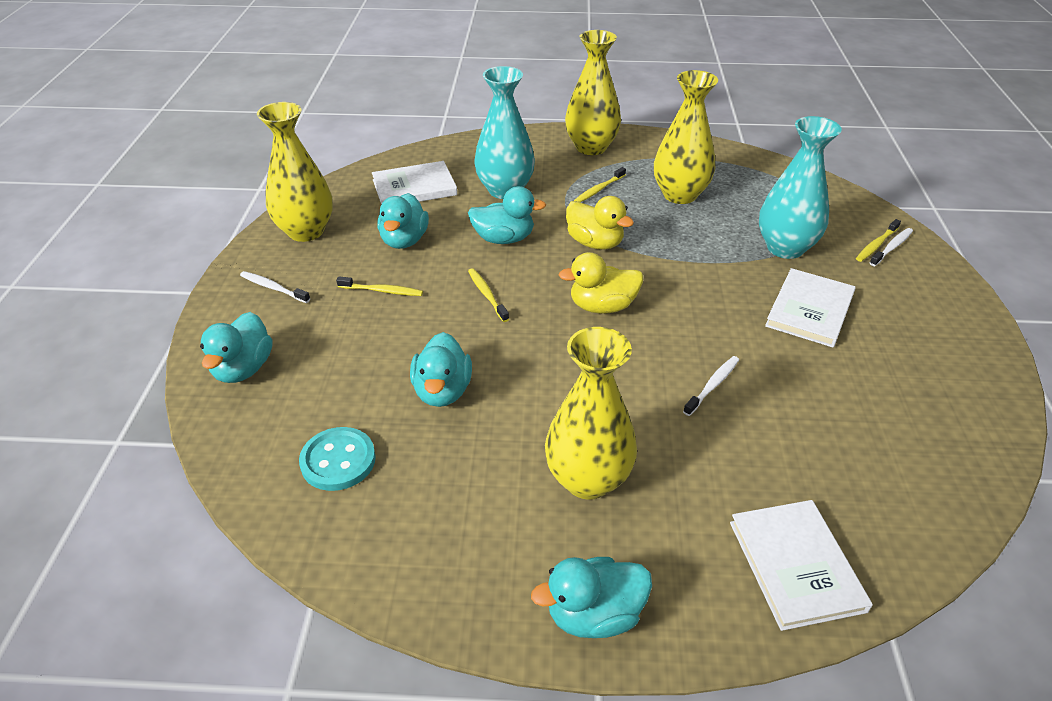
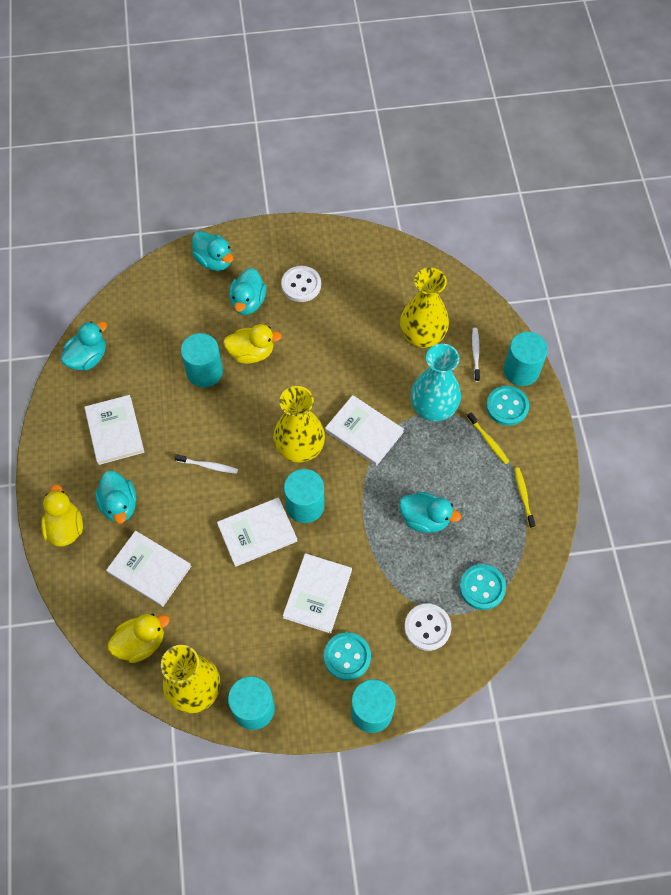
turquoise button: 1 -> 3
turquoise cylinder: 0 -> 5
turquoise vase: 2 -> 1
white book: 3 -> 5
white button: 0 -> 2
white toothbrush: 3 -> 2
yellow duck: 2 -> 3
yellow toothbrush: 4 -> 2
yellow vase: 4 -> 3

